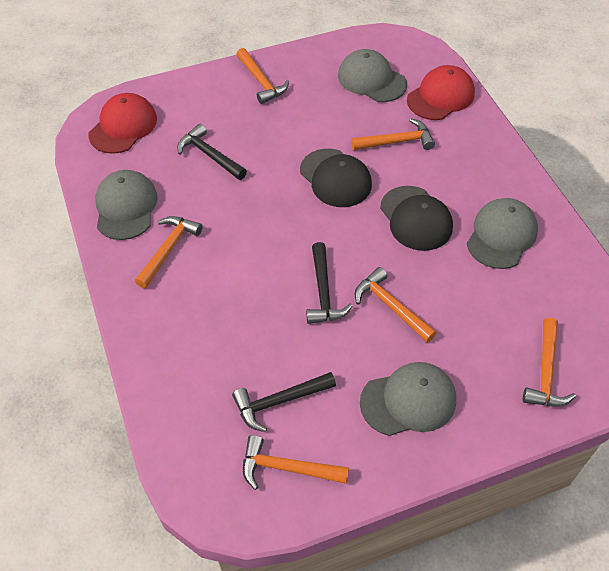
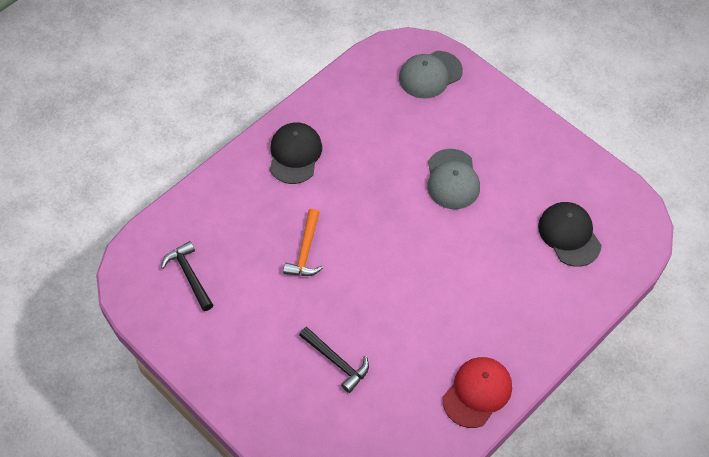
black hammer: 3 -> 2
grey cap: 4 -> 2
orange hammer: 6 -> 1
red cap: 2 -> 1

